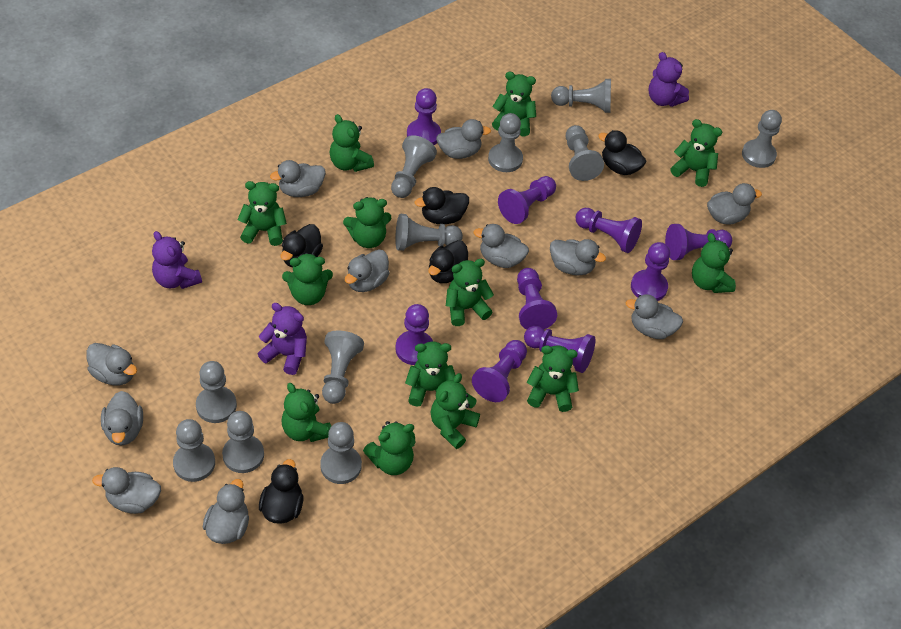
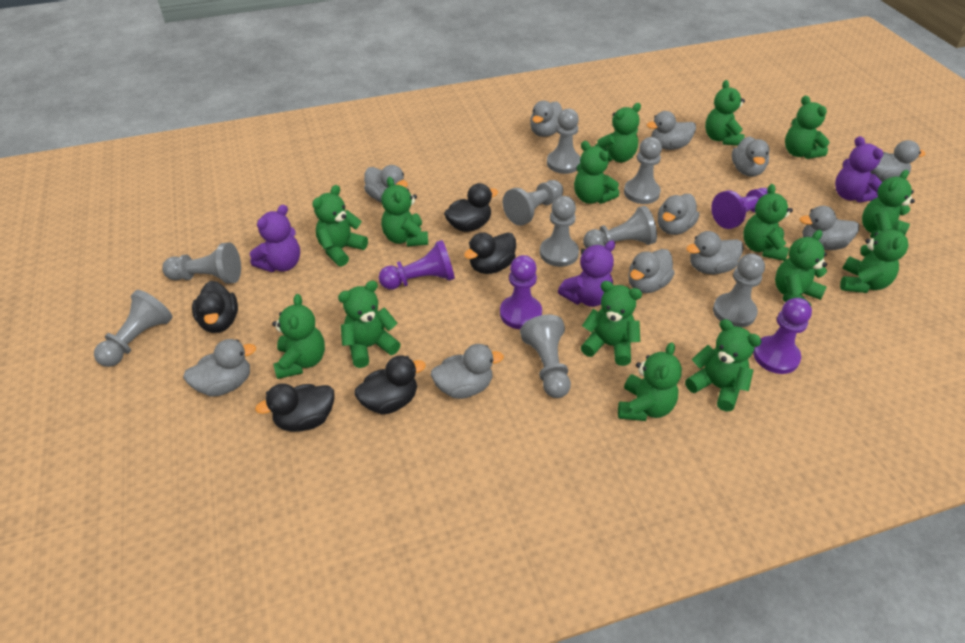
green teddy bear: 13 -> 15
grey pawn: 11 -> 9
purple pawn: 9 -> 4

